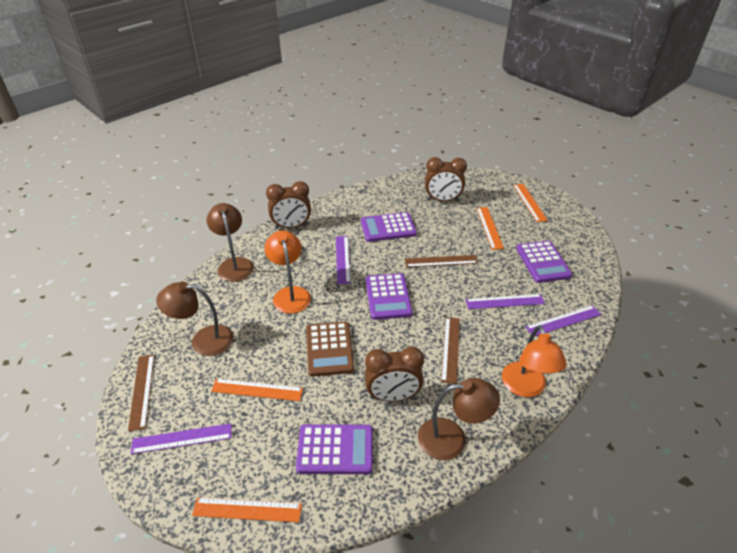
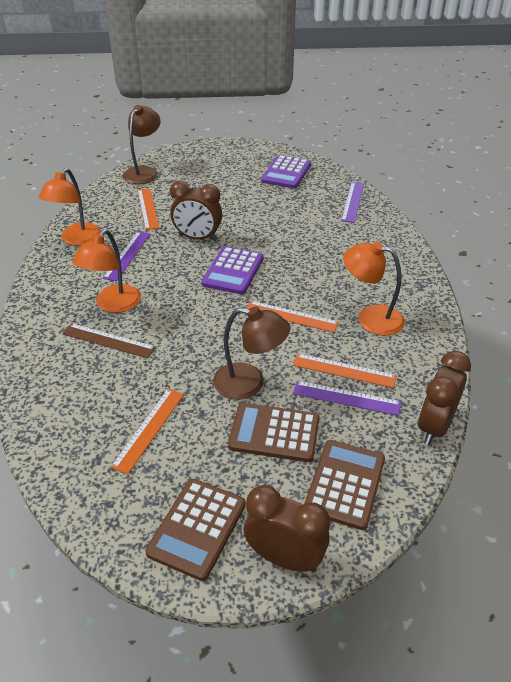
brown calculator: 1 -> 3
brown lamp: 3 -> 2
brown ruler: 3 -> 1
orange lamp: 2 -> 3
purple calculator: 4 -> 2
purple ruler: 4 -> 3

